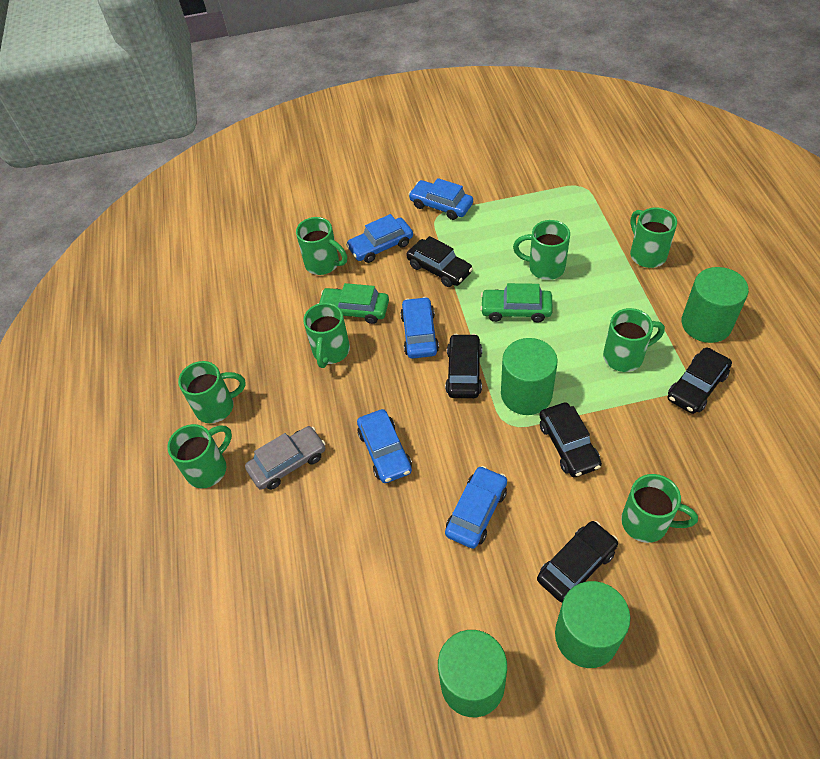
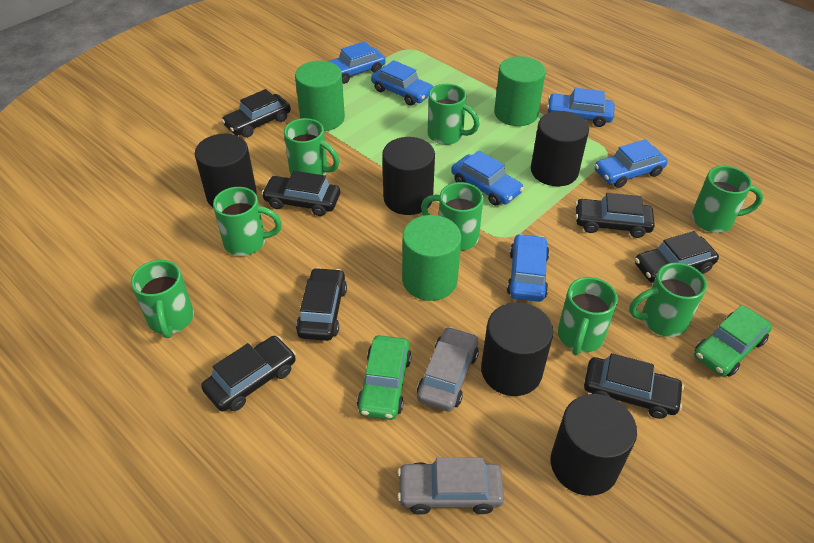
black car: 5 -> 7
black cylinder: 0 -> 5
blue car: 5 -> 6
green cylinder: 4 -> 3
grey car: 1 -> 2

